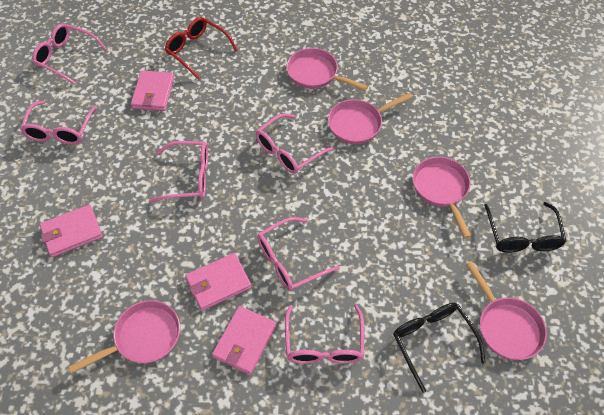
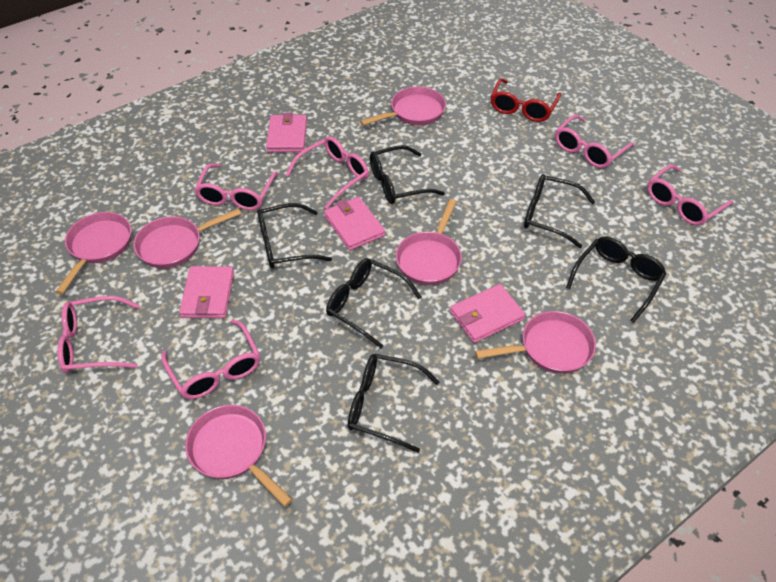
black glasses: 2 -> 6
pink pan: 5 -> 6

